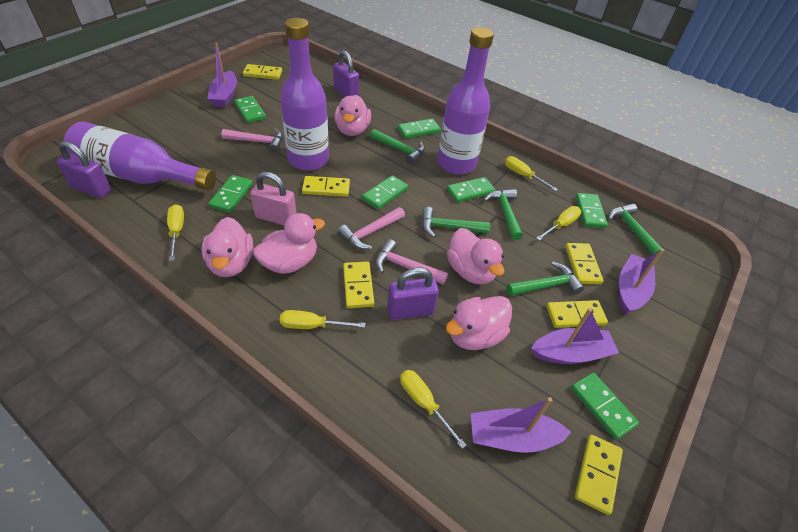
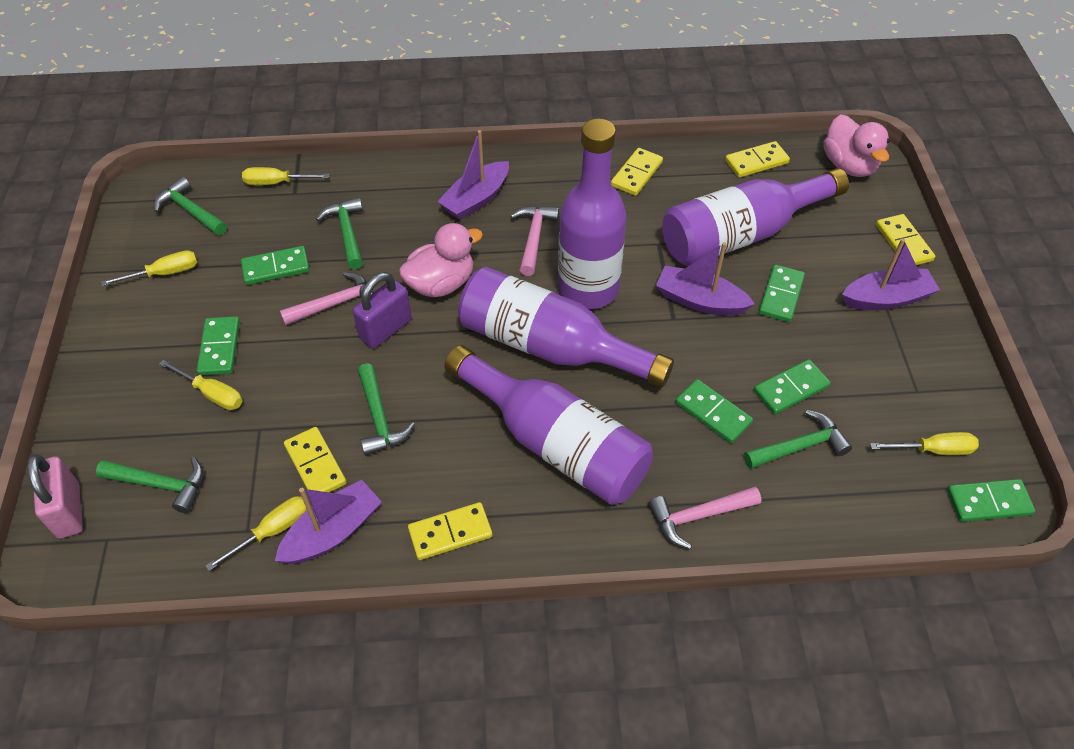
green domino: 7 -> 6
pink duck: 5 -> 2
purple bottle: 3 -> 4
purple padlock: 3 -> 1
yellow domino: 6 -> 5

